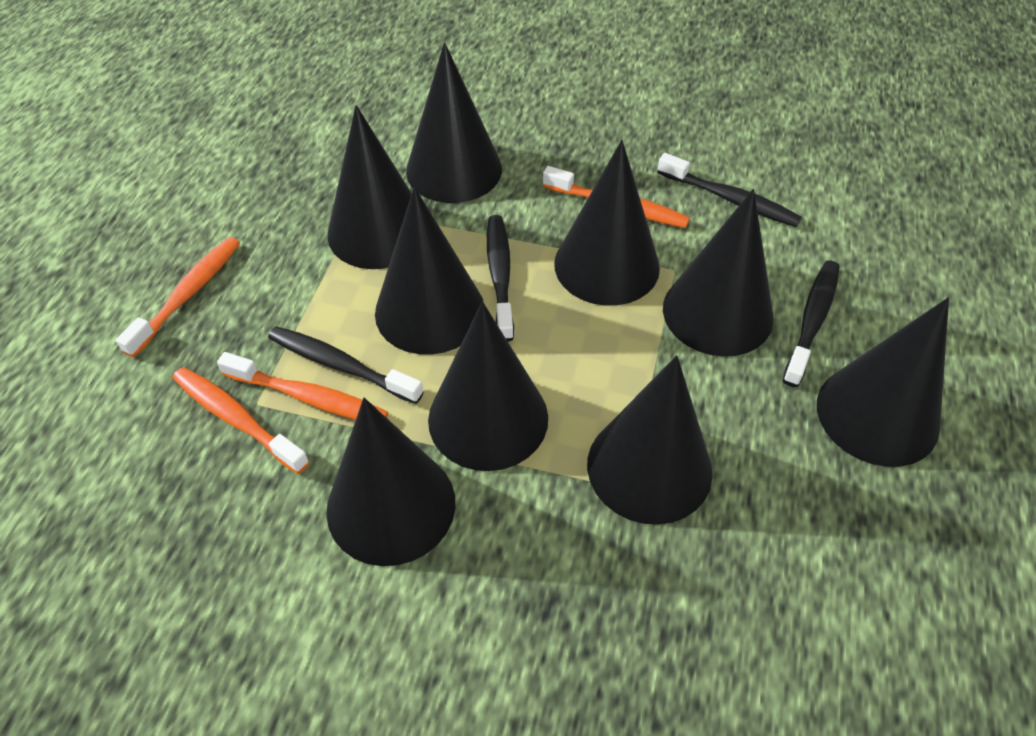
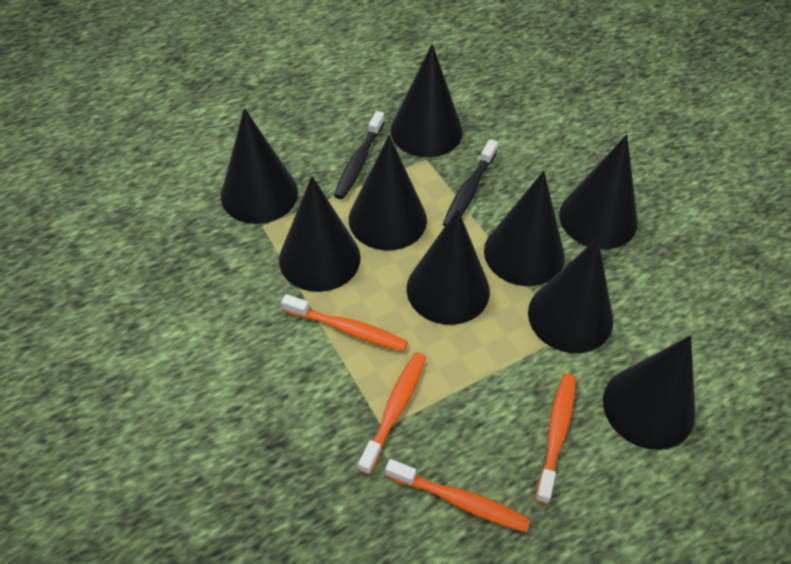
black toothbrush: 4 -> 2

